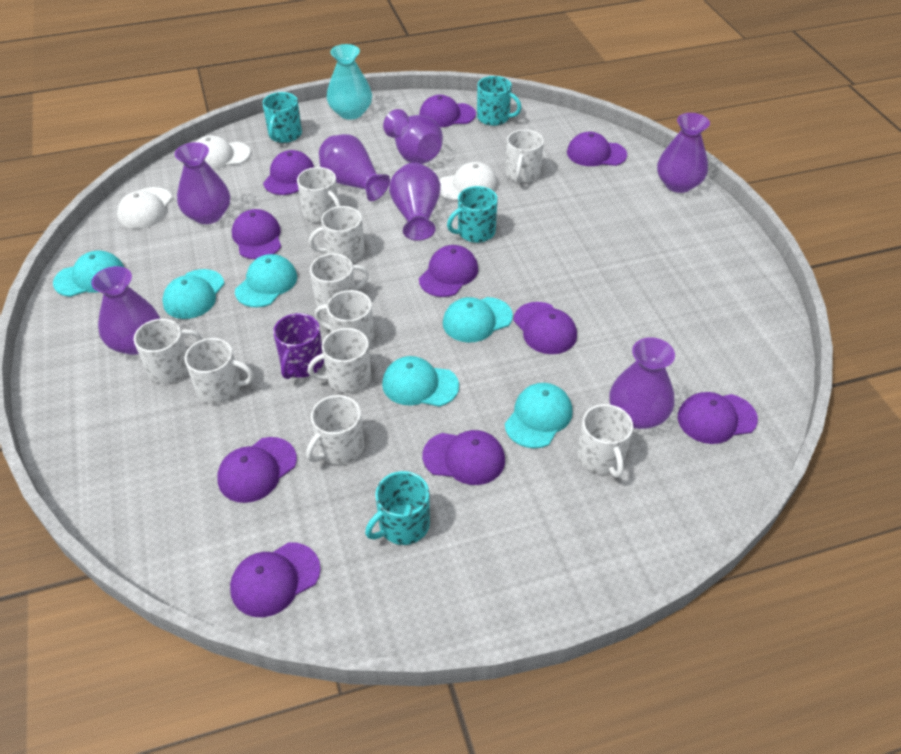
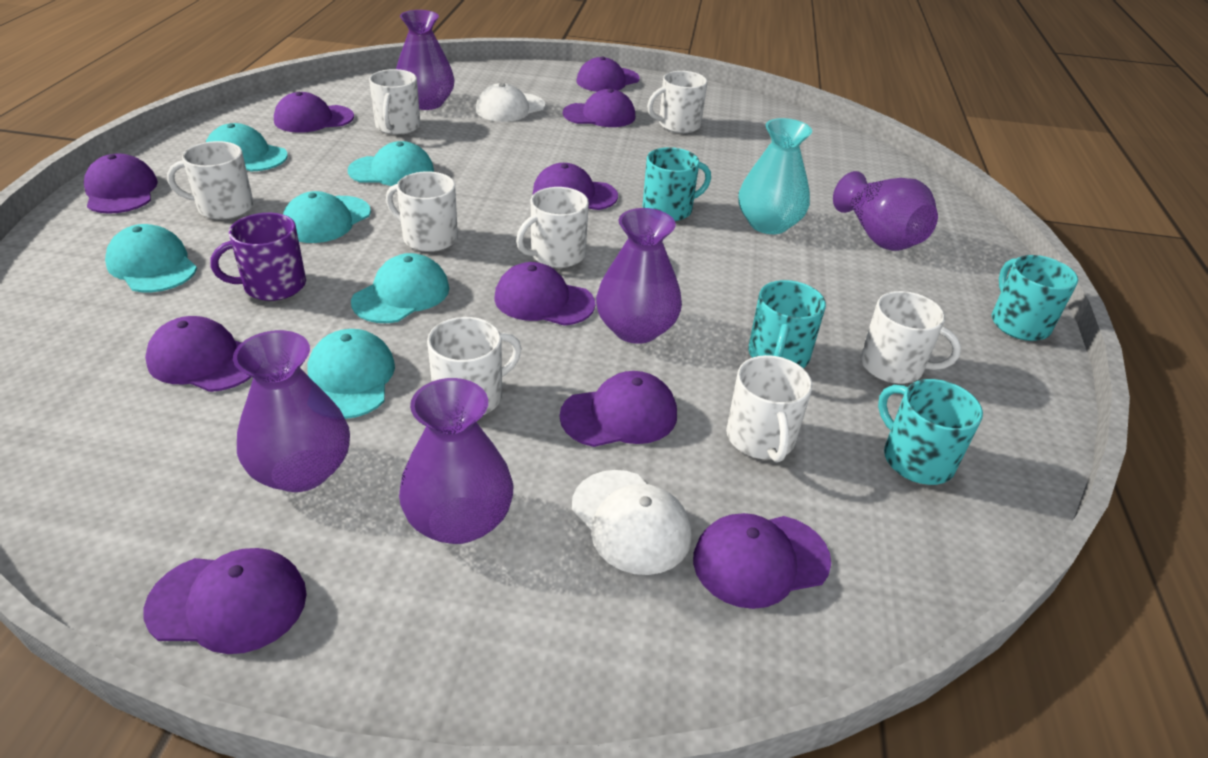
purple vase: 7 -> 5
white cap: 3 -> 2
white mug: 10 -> 8

